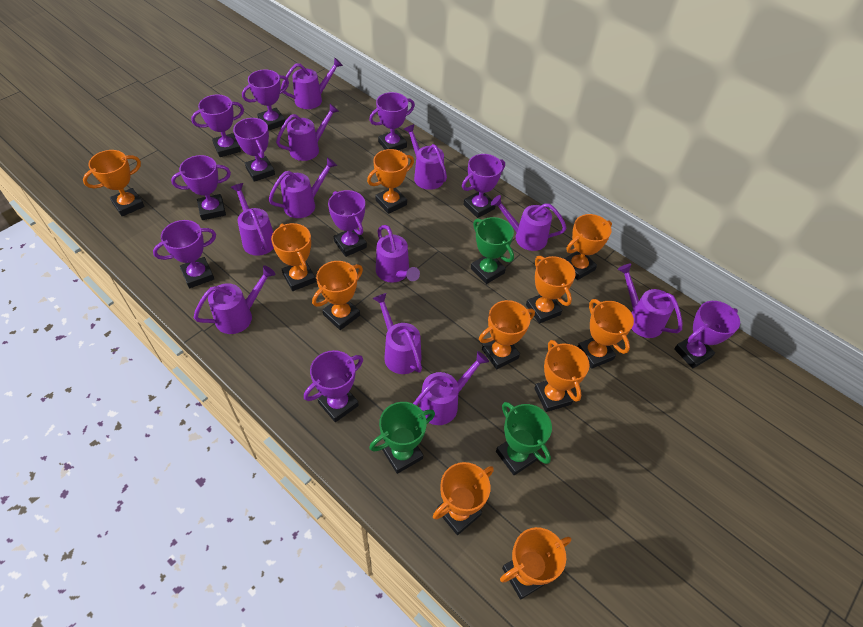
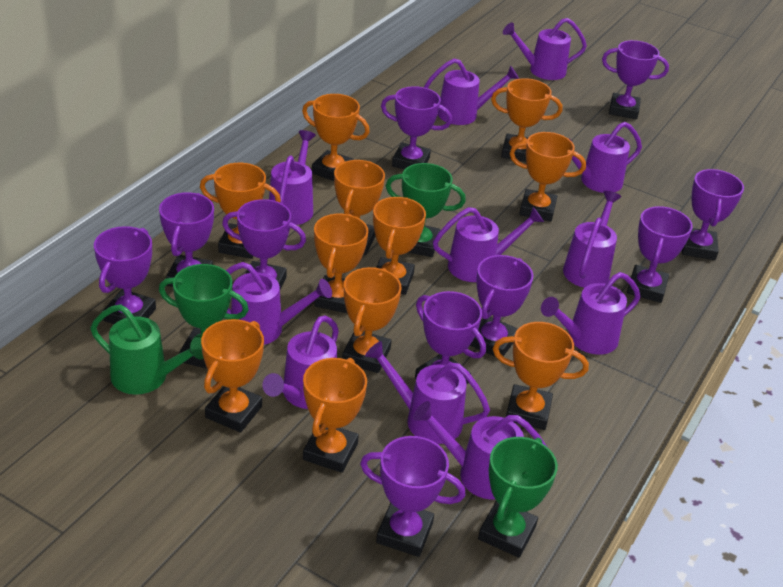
green watering can: 0 -> 1

